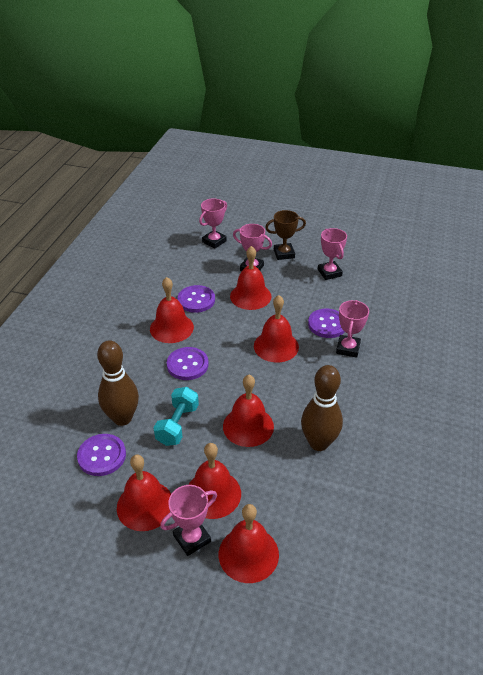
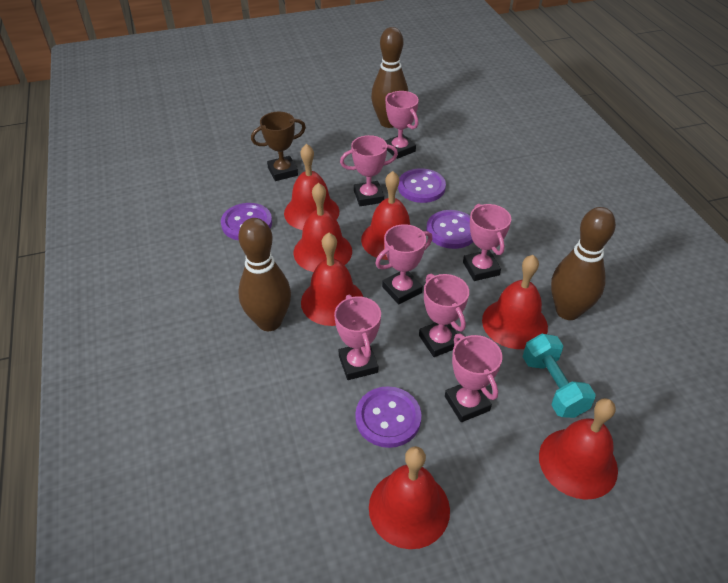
brown bowling pin: 2 -> 3
pink trophy: 5 -> 7

